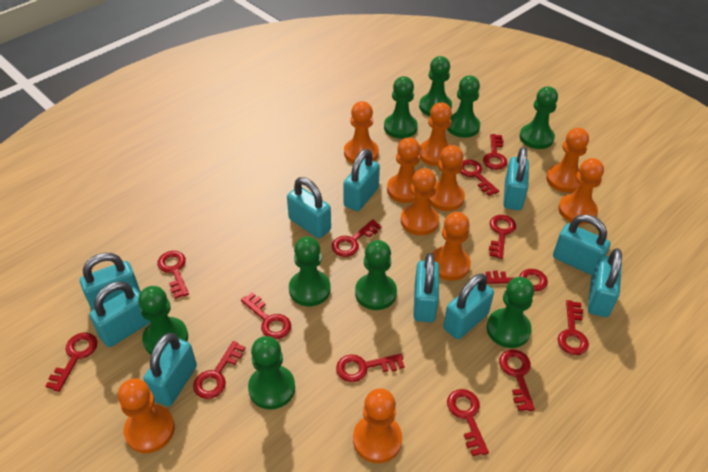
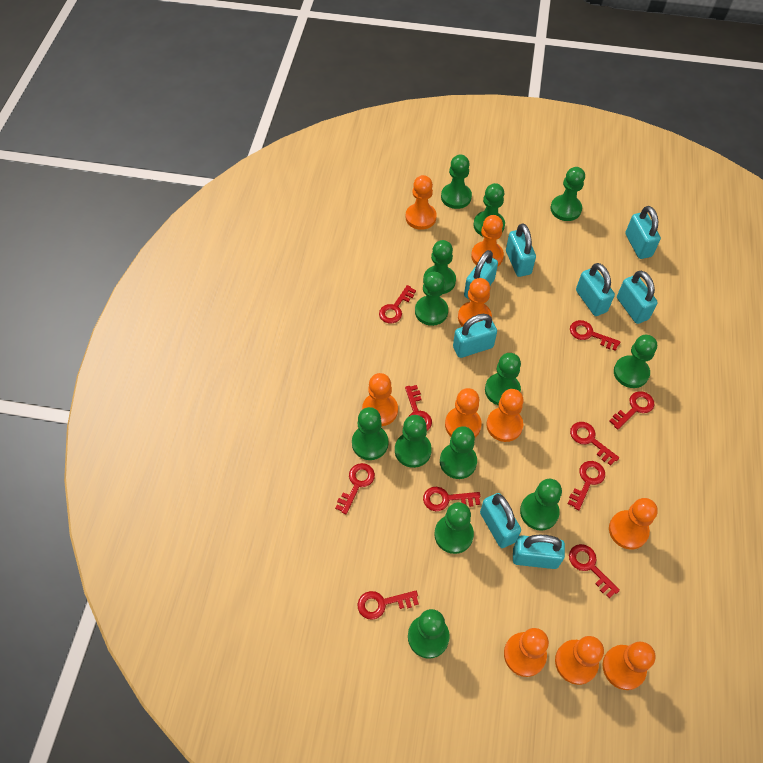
green pawn: 9 -> 13
red key: 13 -> 10
turquoise padlock: 10 -> 8

